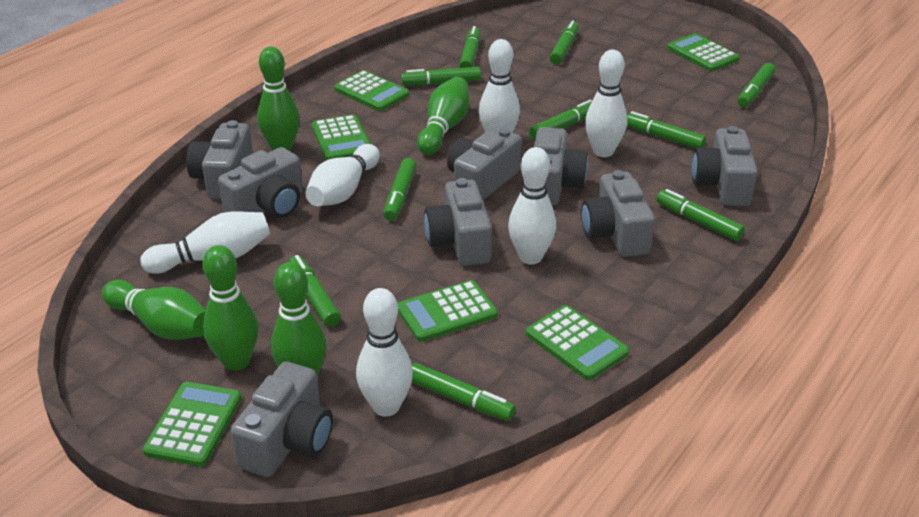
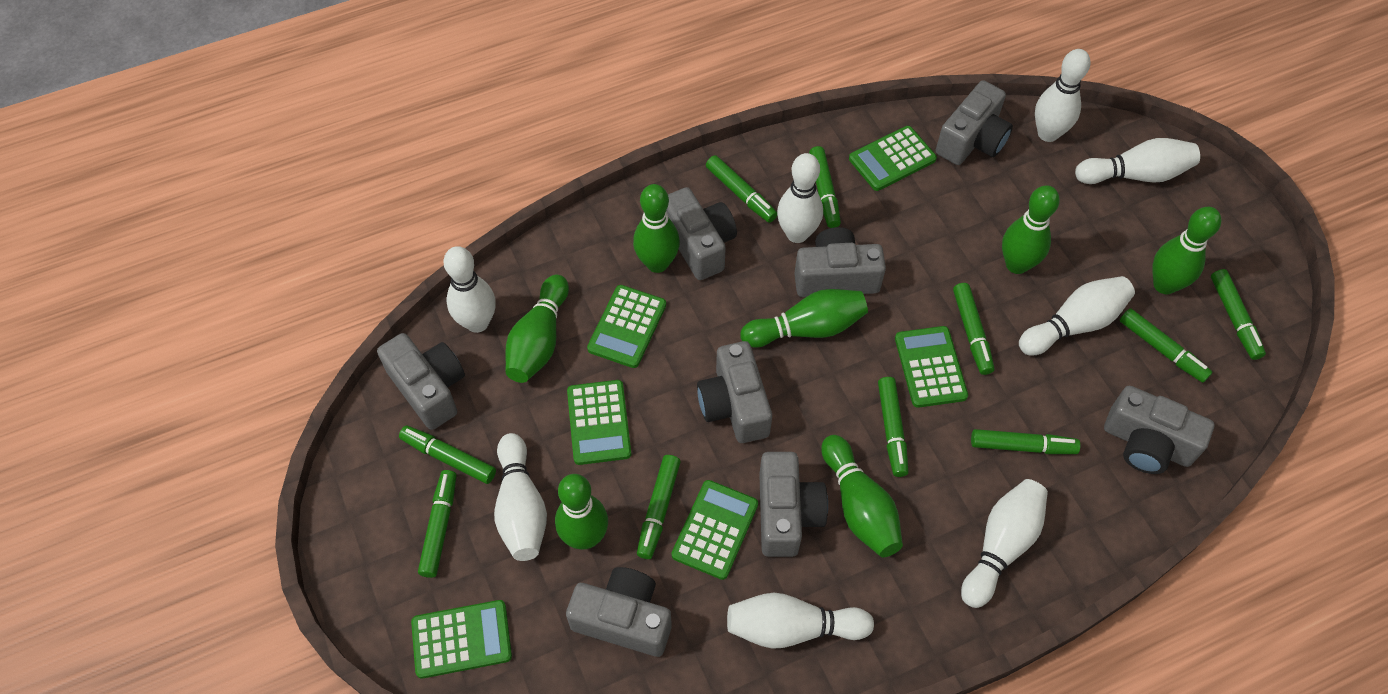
green bowling pin: 5 -> 7
white bowling pin: 6 -> 8

